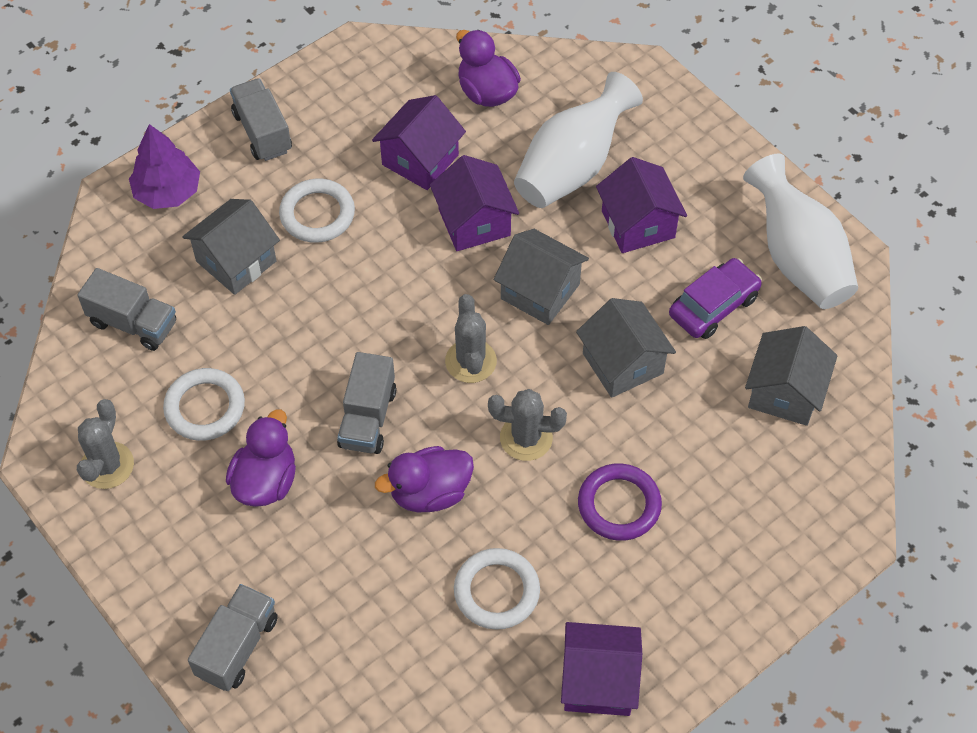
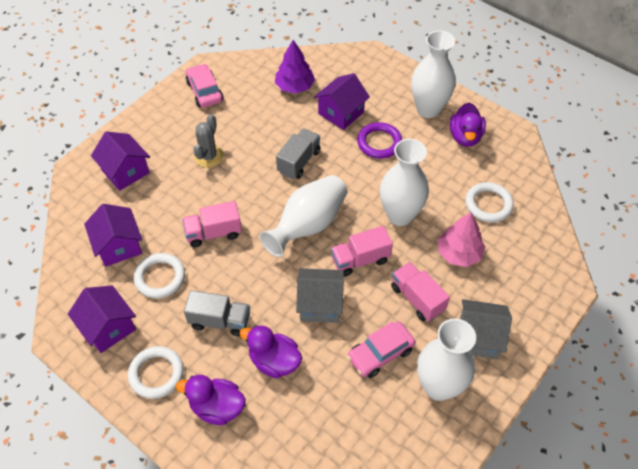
grey cactus: 3 -> 1
grey house: 4 -> 2
grey truck: 4 -> 2
pink car: 0 -> 2
pink tree: 0 -> 1
pink truck: 0 -> 3
purple car: 1 -> 0
white vase: 2 -> 4

